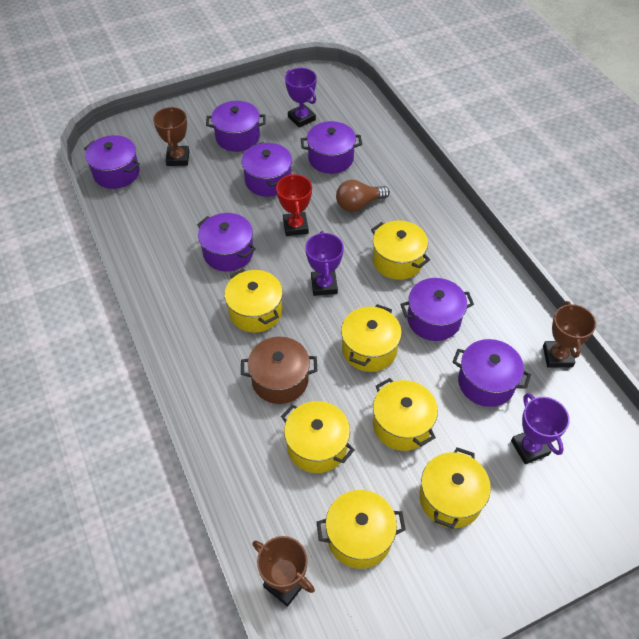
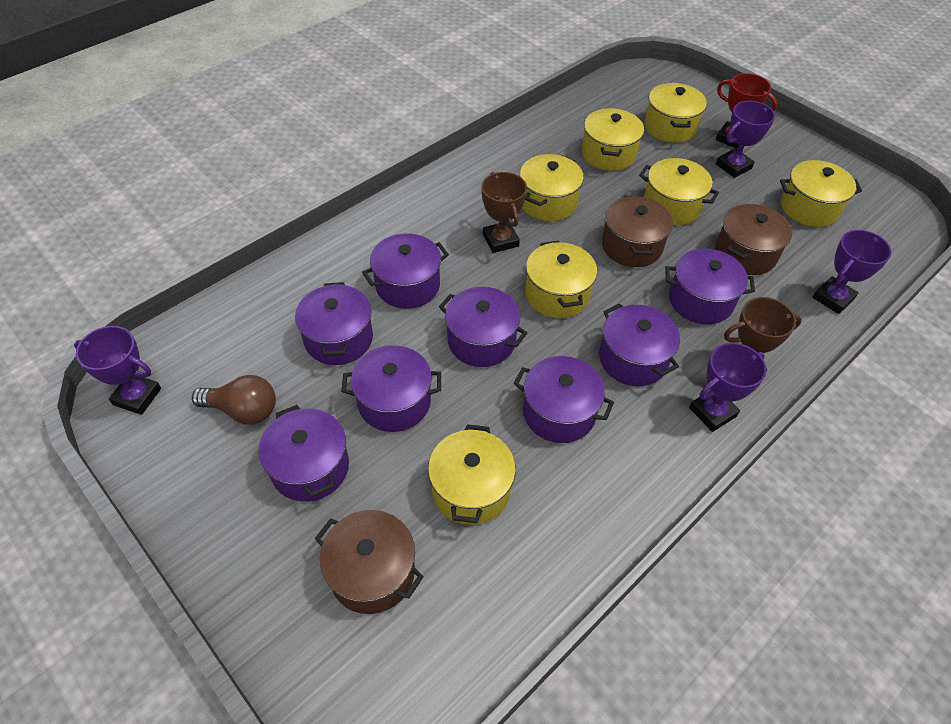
brown pot: 1 -> 3
brown trophy: 3 -> 2
purple pot: 7 -> 8
purple trophy: 3 -> 4

